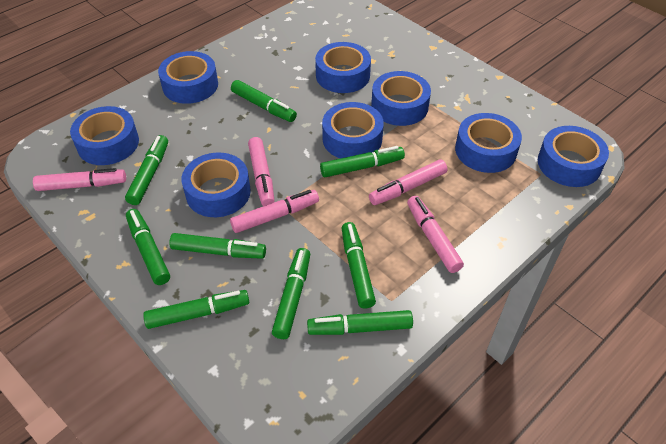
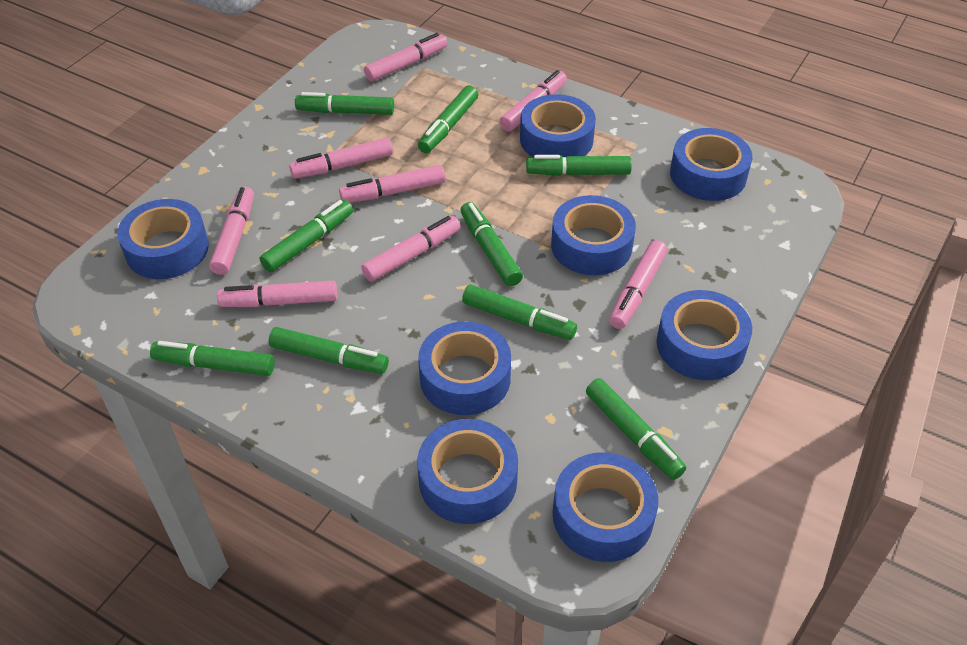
pink marker: 5 -> 8

